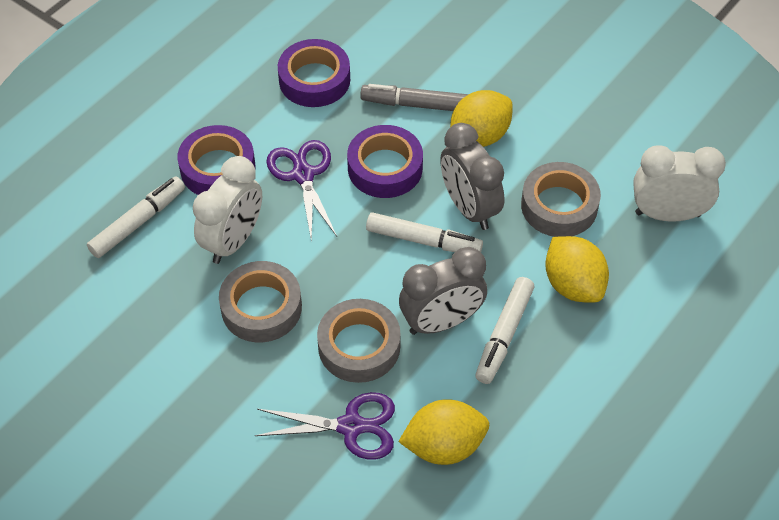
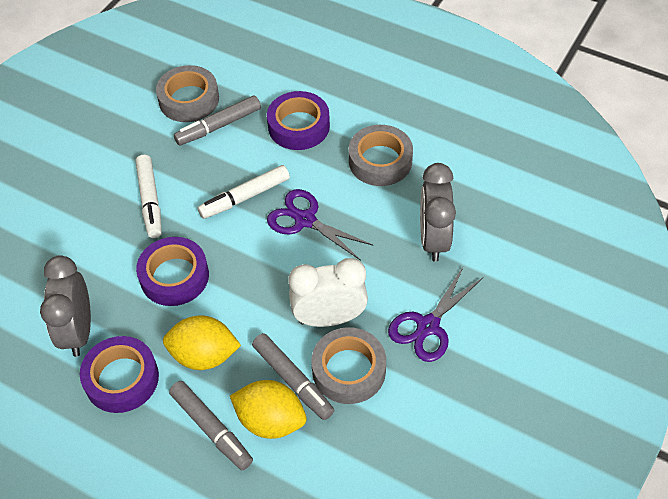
grey marker: 1 -> 3
white clock: 2 -> 1
white marker: 3 -> 2
yellow lemon: 3 -> 2

